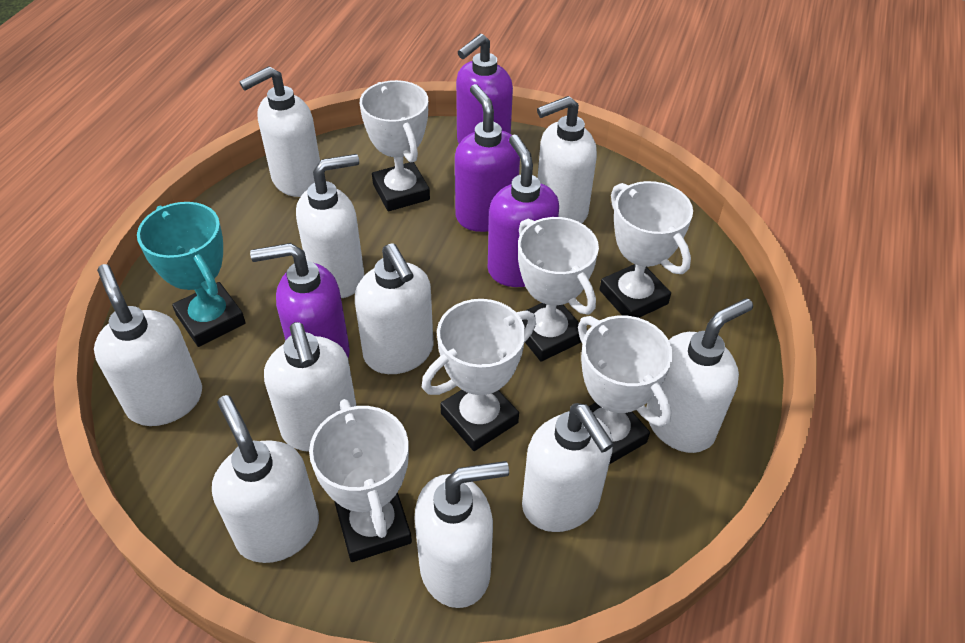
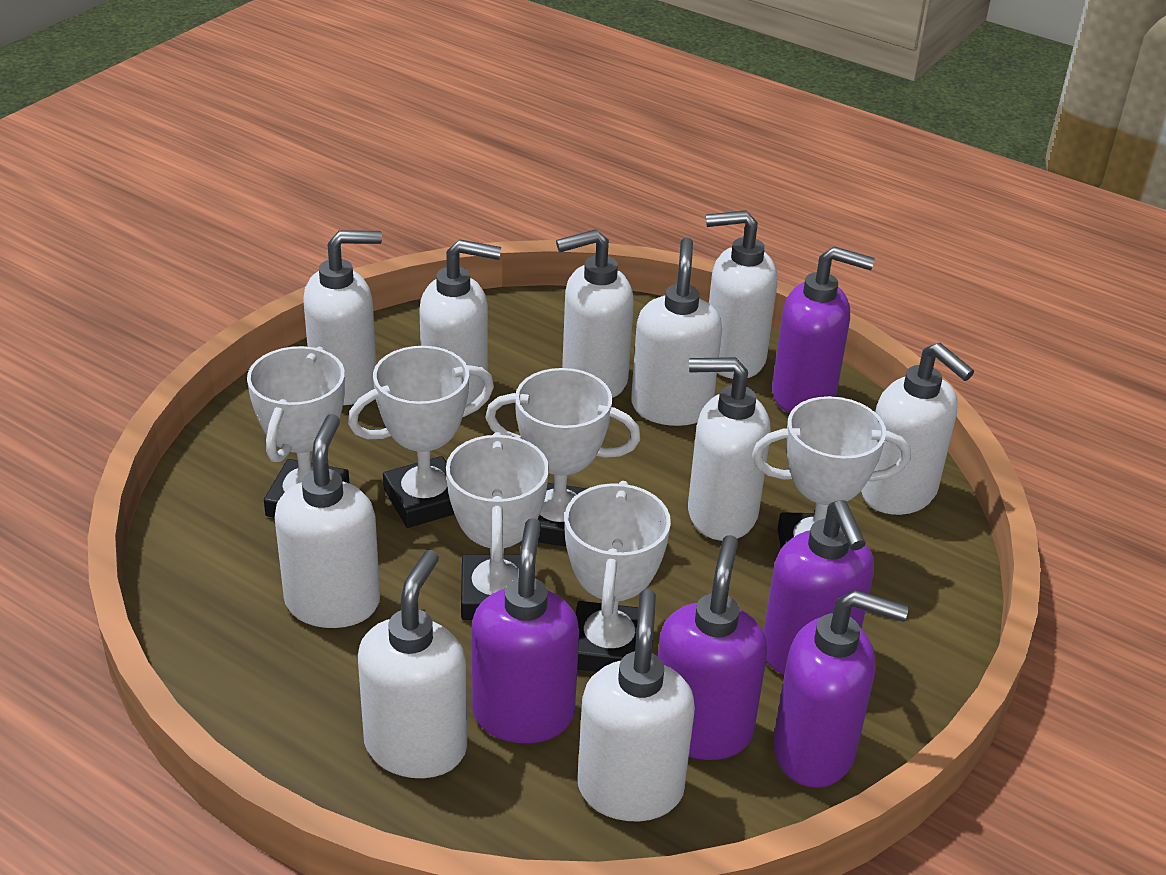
purple soap dispenser: 4 -> 5
turquoise trophy: 1 -> 0

